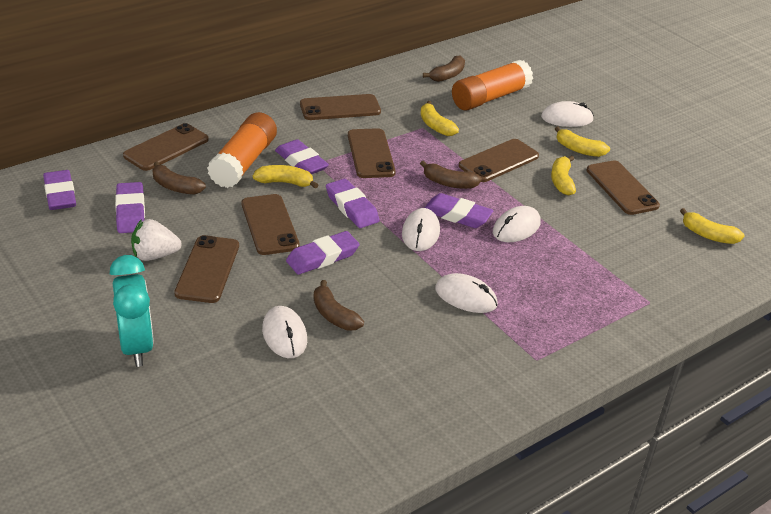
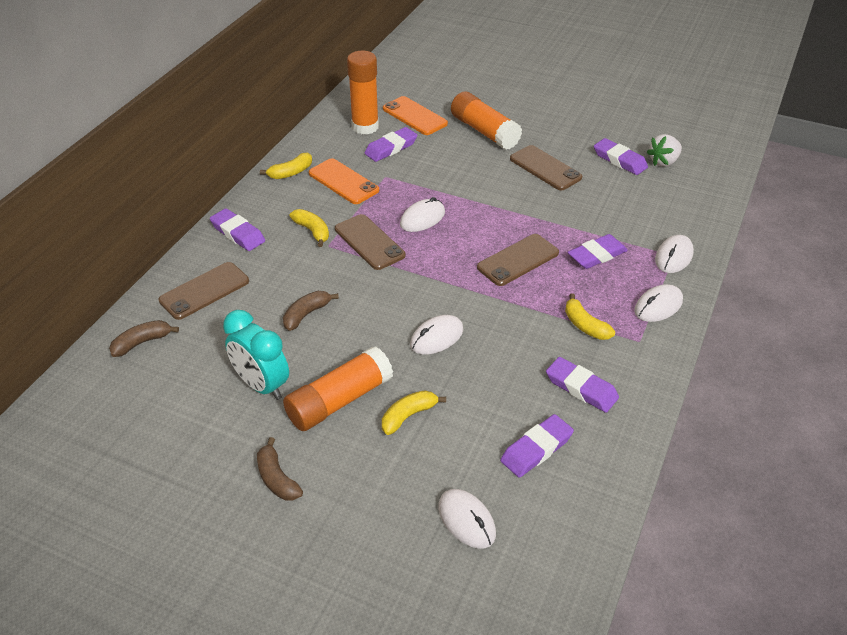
brown banana: 4 -> 3
brown phone: 7 -> 4
orange glue stick: 2 -> 3
orange phone: 0 -> 2
yellow banana: 5 -> 4

